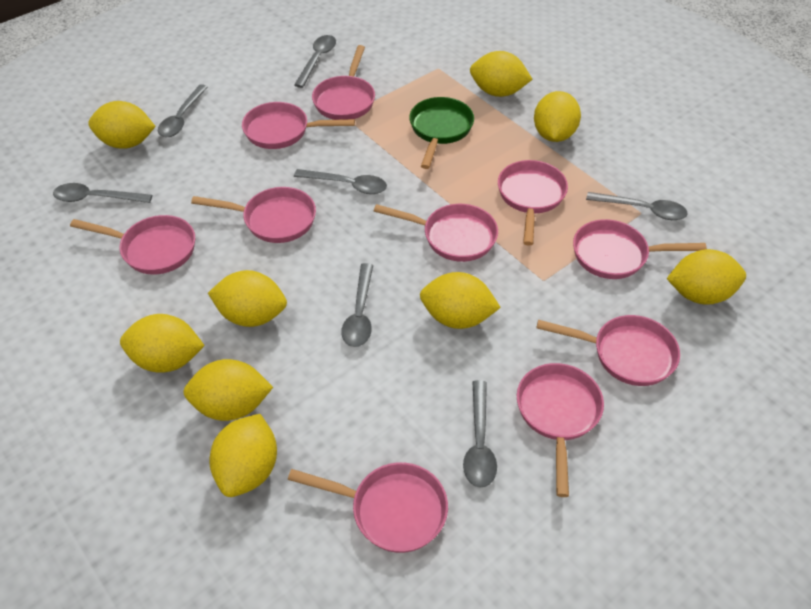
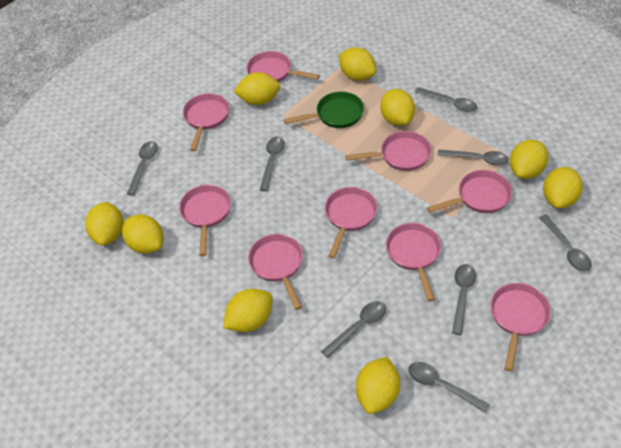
grey spoon: 7 -> 8
pink pan: 10 -> 9

